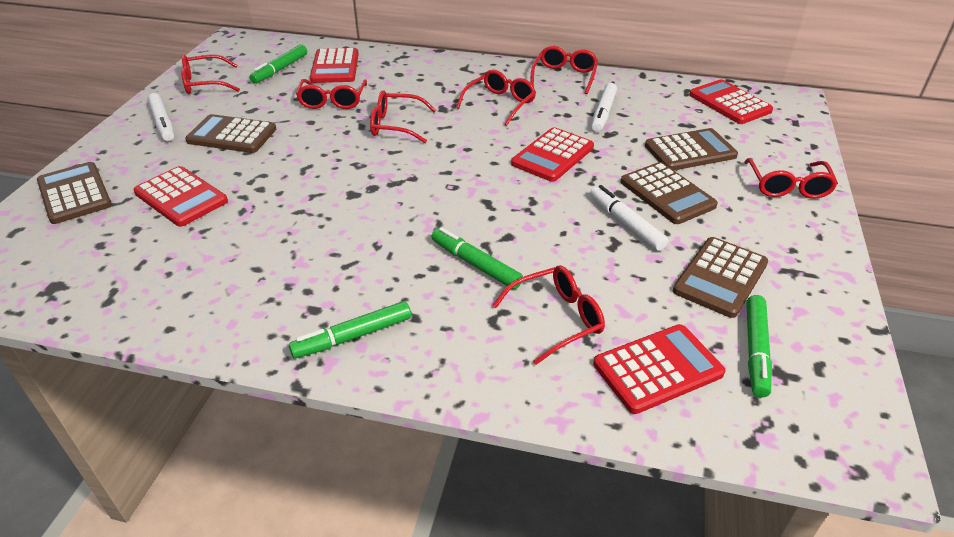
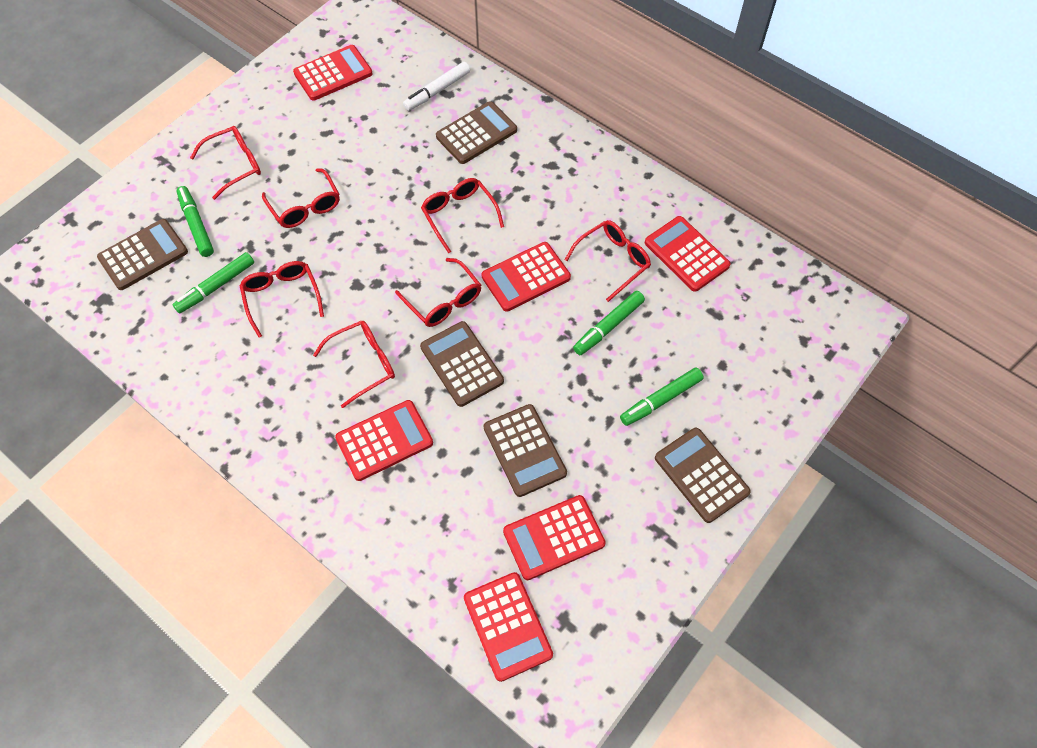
red calculator: 5 -> 6
white marker: 3 -> 1

